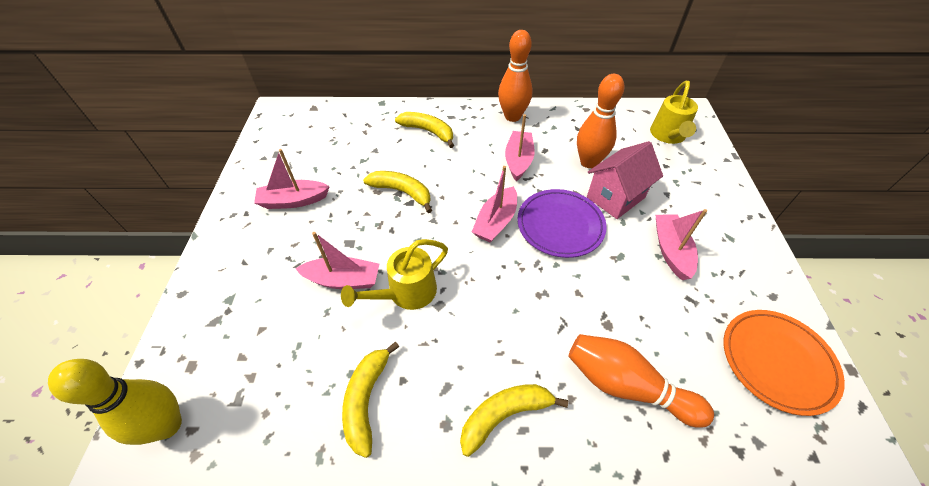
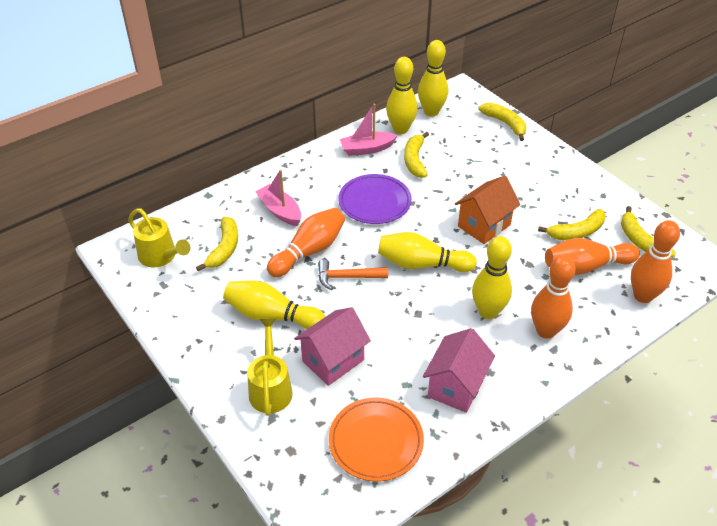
orange bowling pin: 3 -> 4
orange hammer: 0 -> 1
orange house: 0 -> 1
pink boat: 5 -> 2
pink house: 1 -> 2
yellow banana: 4 -> 5
yellow bowling pin: 1 -> 5

